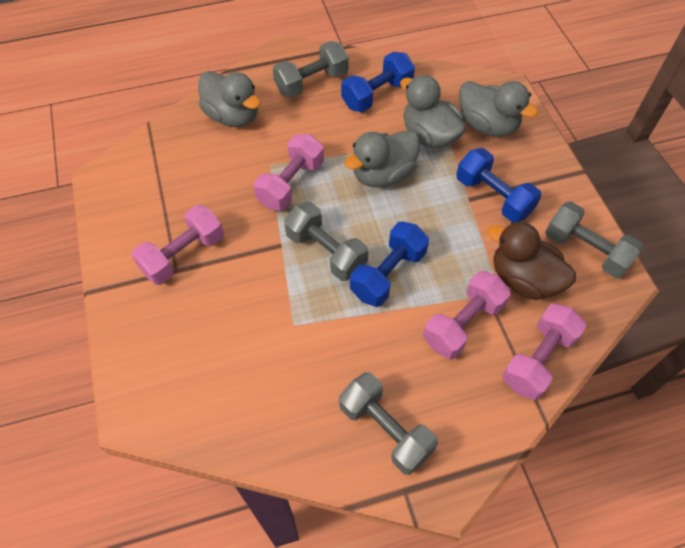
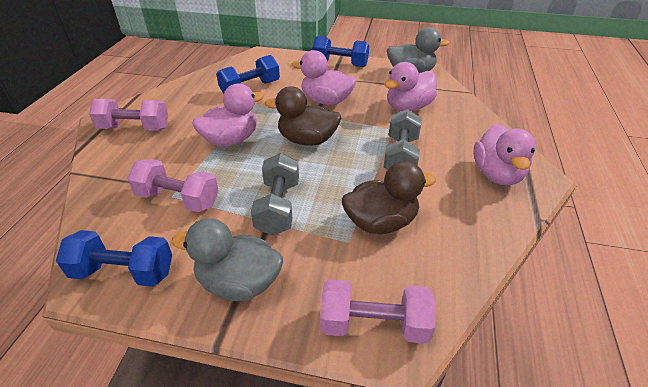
brown duck: 1 -> 2
grey duck: 4 -> 2
grey dumbbell: 4 -> 2
pink duck: 0 -> 4
pink dumbbell: 4 -> 3

